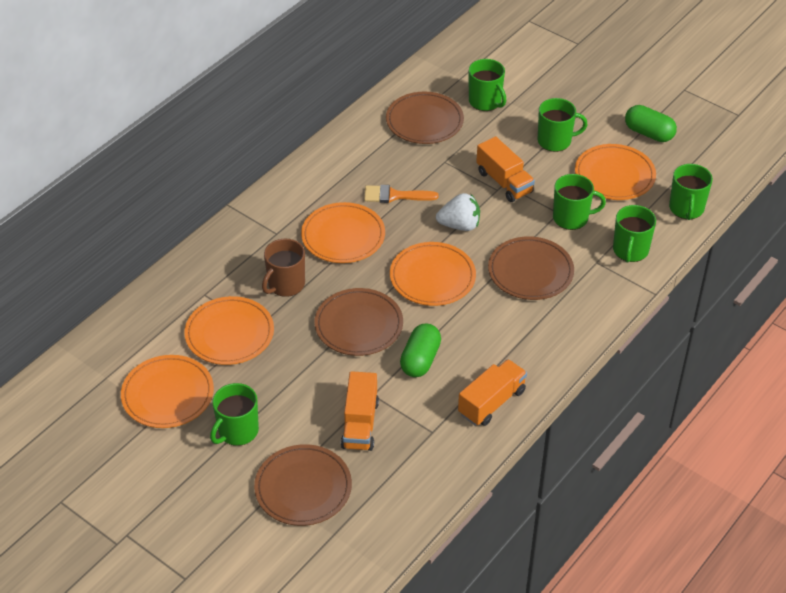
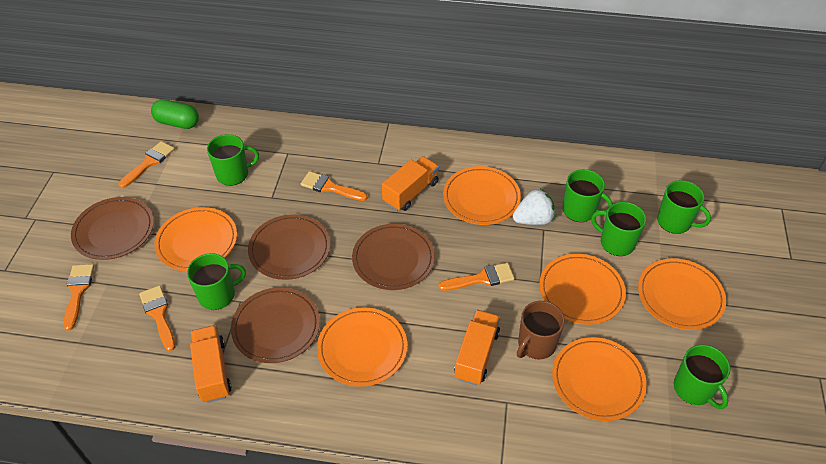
green capsule: 2 -> 1
orange brush: 1 -> 5
orange plate: 5 -> 6

